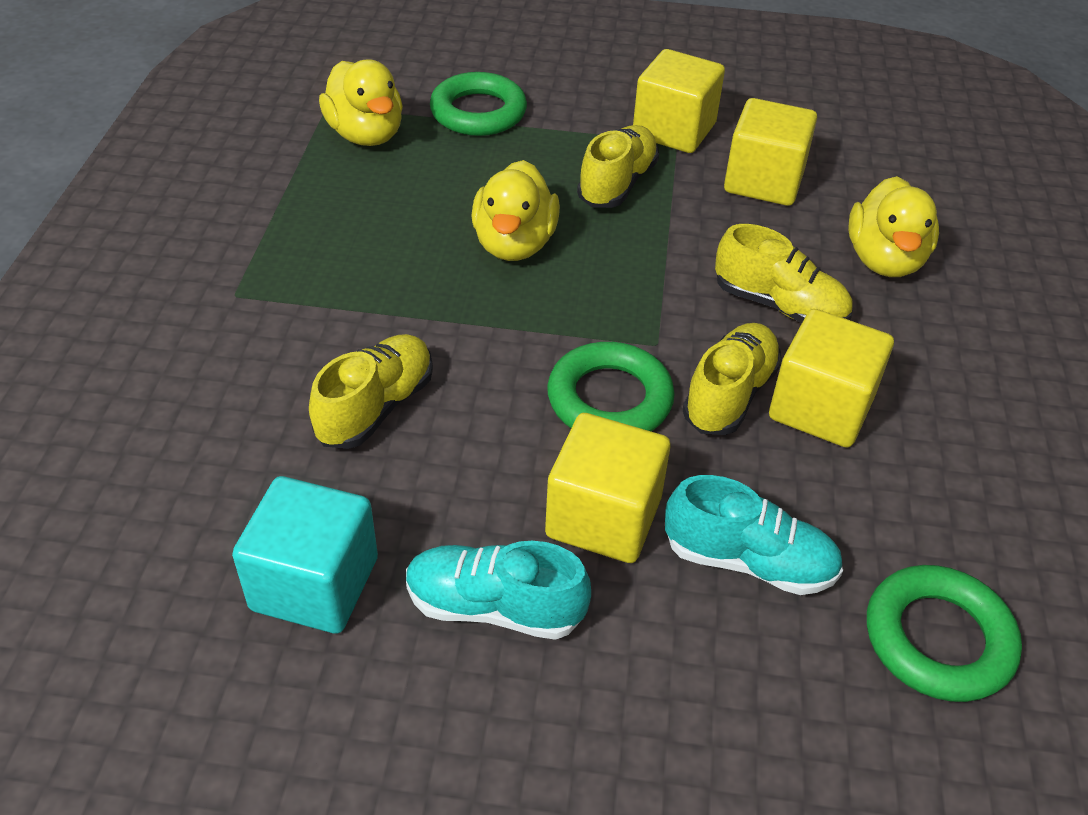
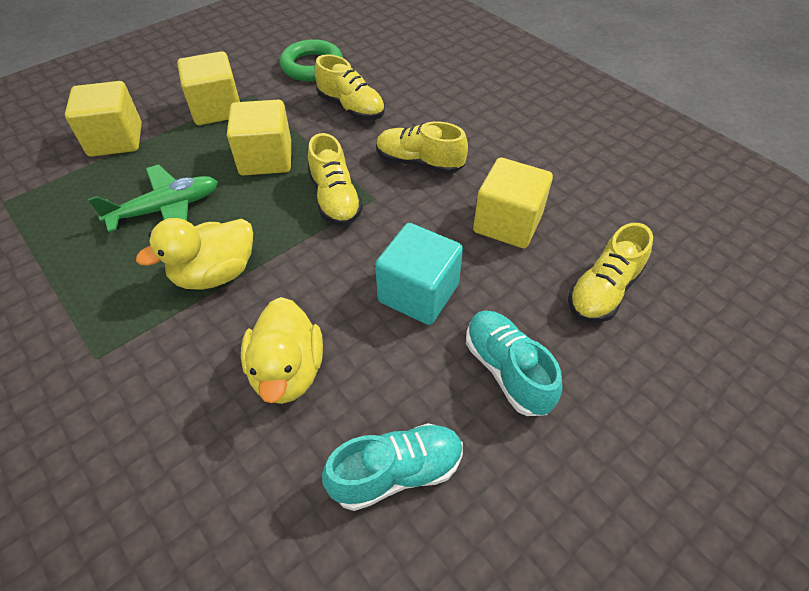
green plane: 0 -> 1
green ring: 3 -> 1
yellow duck: 3 -> 2

